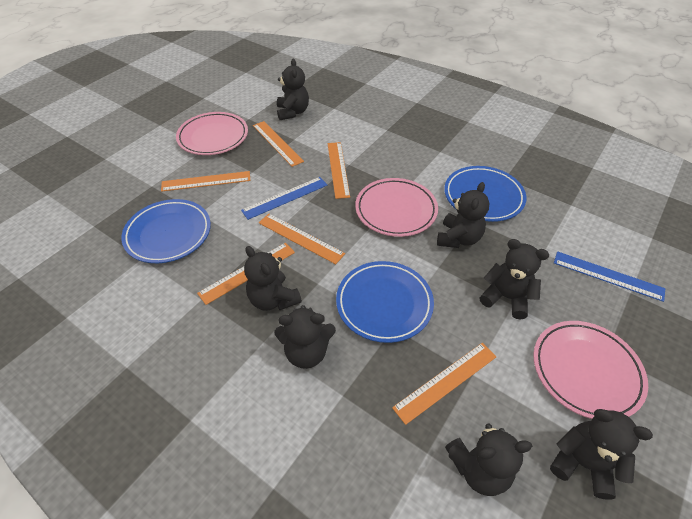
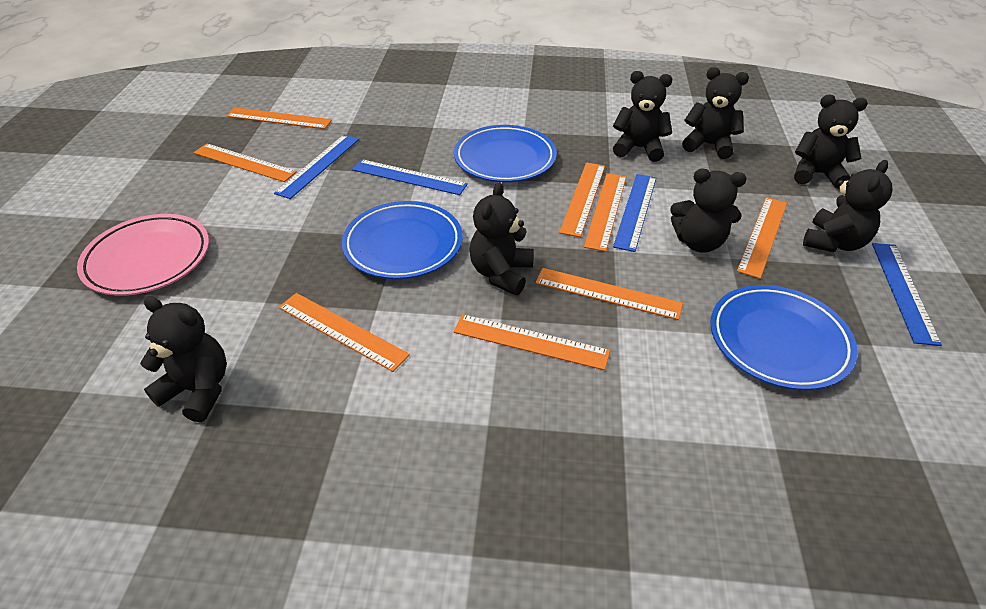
blue ruler: 2 -> 4
orange ruler: 6 -> 8
pink plate: 3 -> 1

